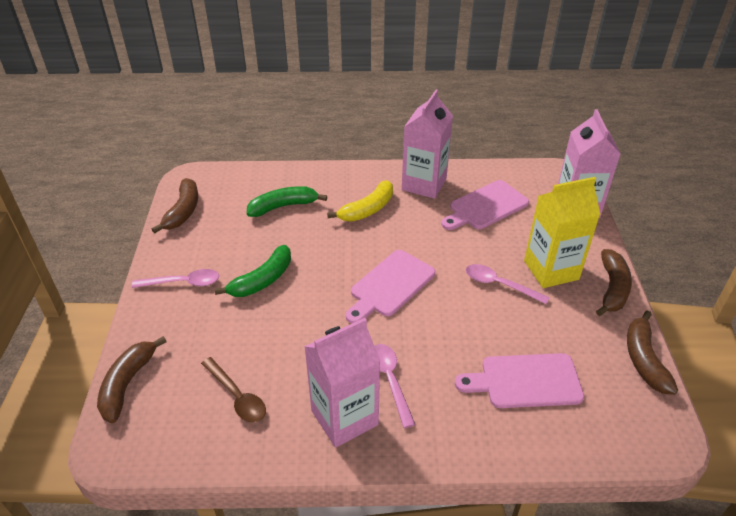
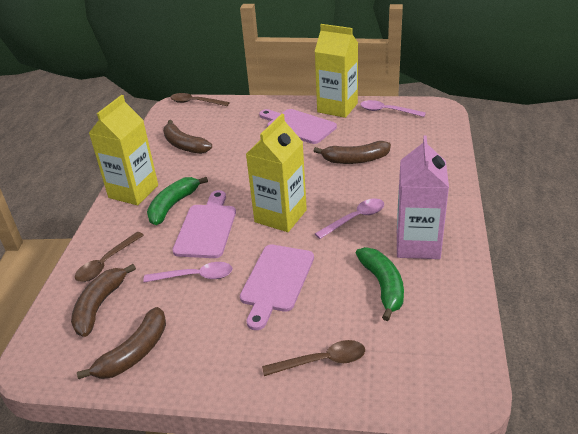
brown spoon: 1 -> 3
pink carton: 3 -> 1
yellow banana: 1 -> 0
yellow carton: 1 -> 3

